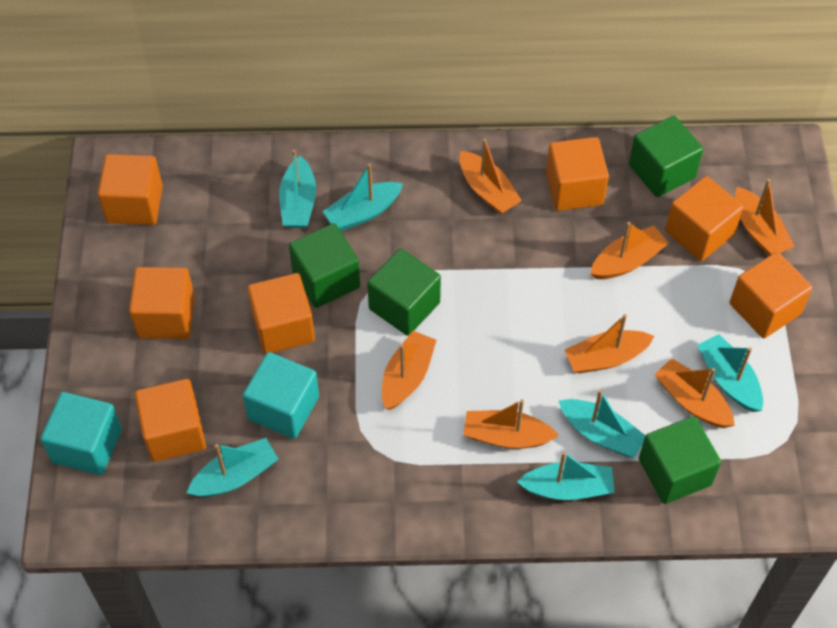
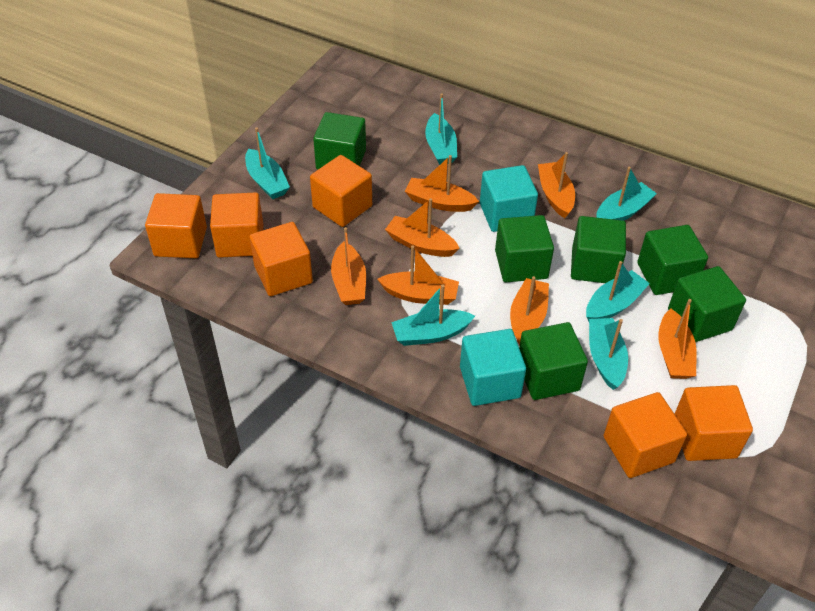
green cube: 4 -> 6
orange cube: 7 -> 6

